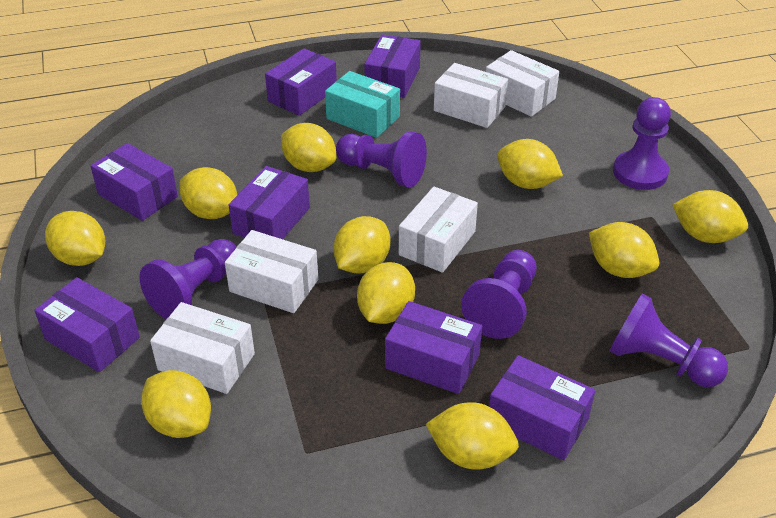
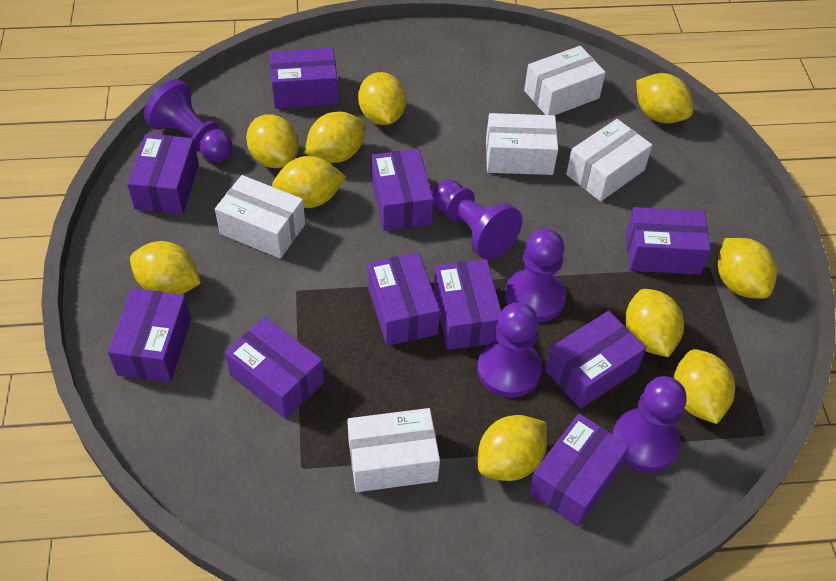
purple box: 7 -> 10
turquoise box: 1 -> 0

